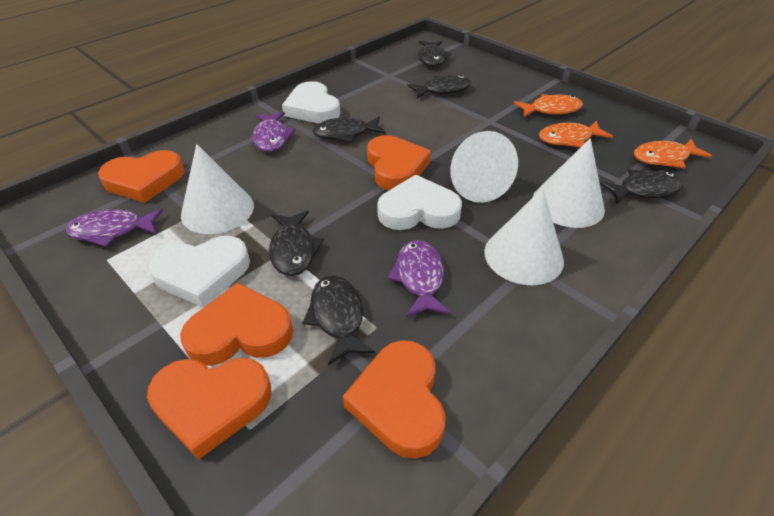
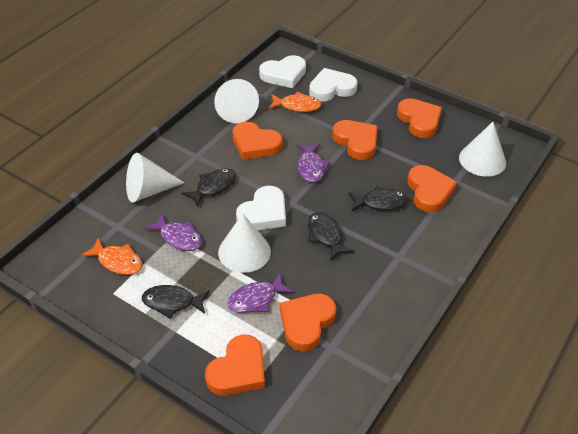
black fish: 6 -> 4
orange fish: 3 -> 2
orange heart: 5 -> 6

